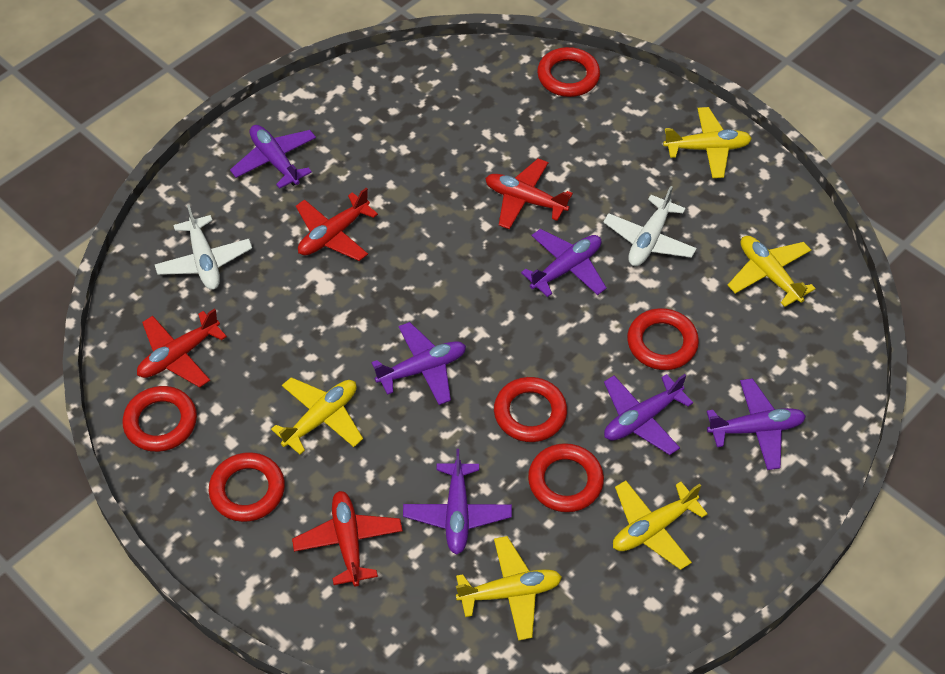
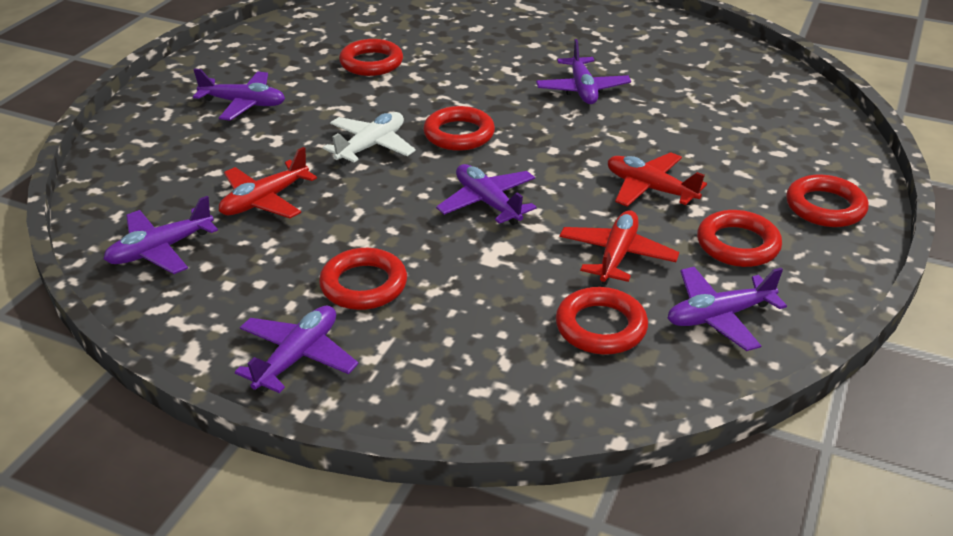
red plane: 4 -> 3
white plane: 2 -> 1
yellow plane: 5 -> 0

